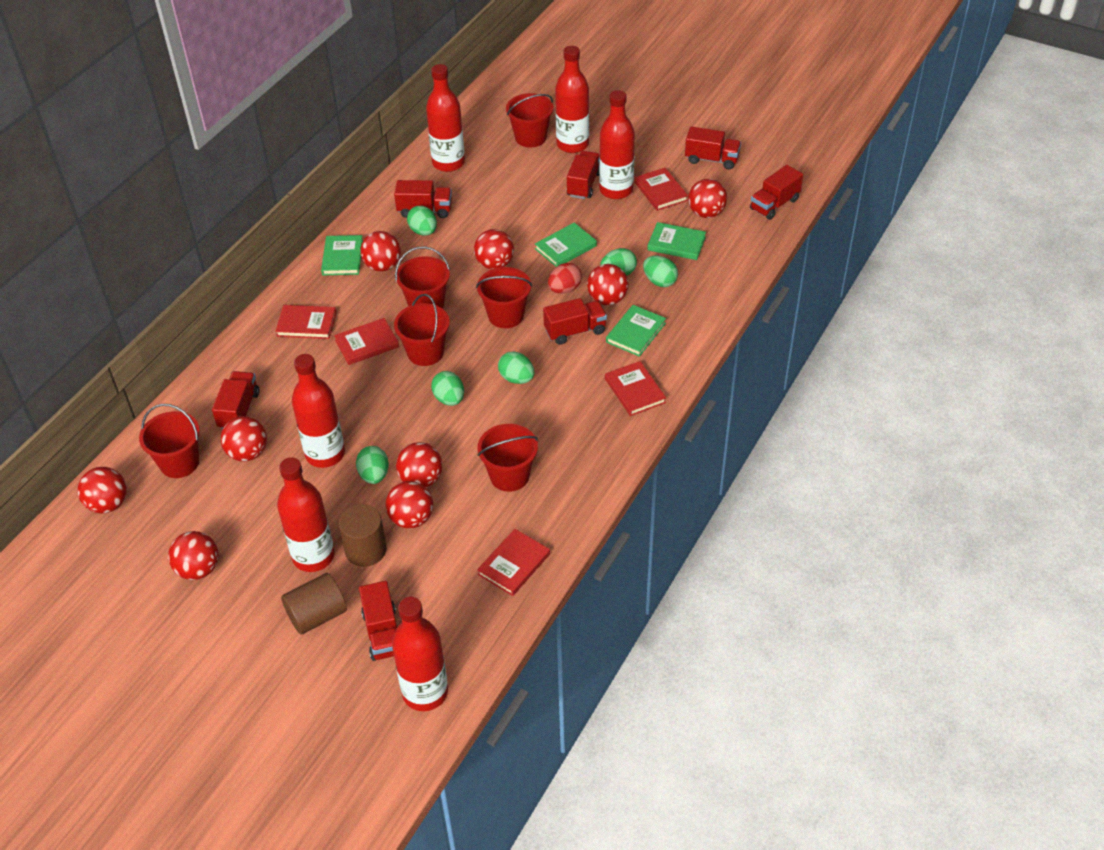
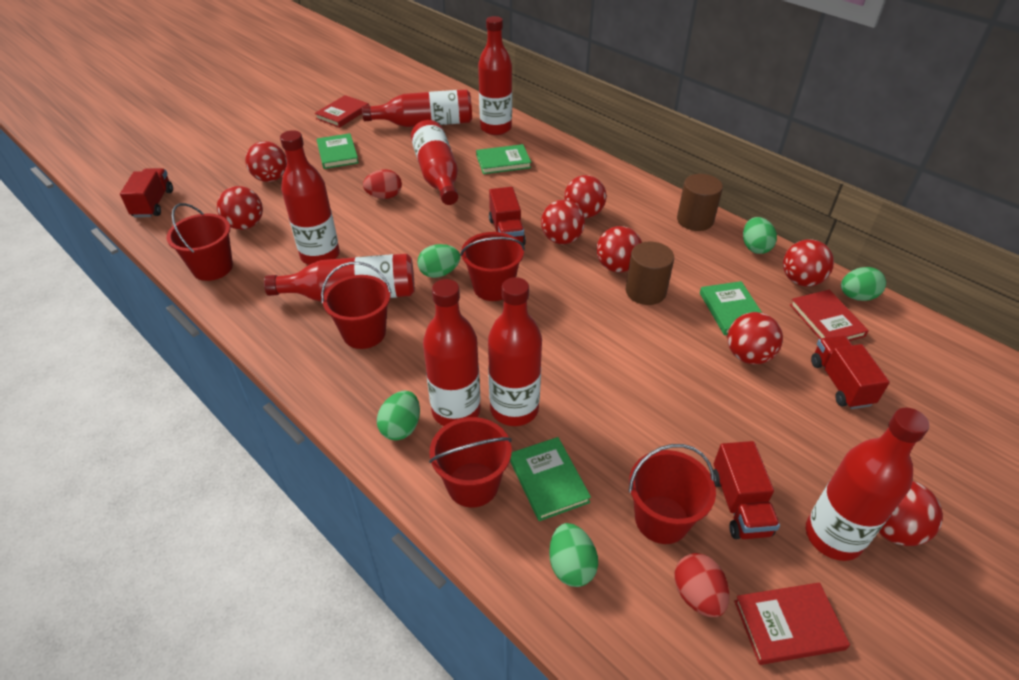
green egg: 6 -> 5
red ball: 9 -> 8
red book: 5 -> 3
red bottle: 6 -> 8
red bucket: 6 -> 5
red egg: 1 -> 2
red truck: 7 -> 4

